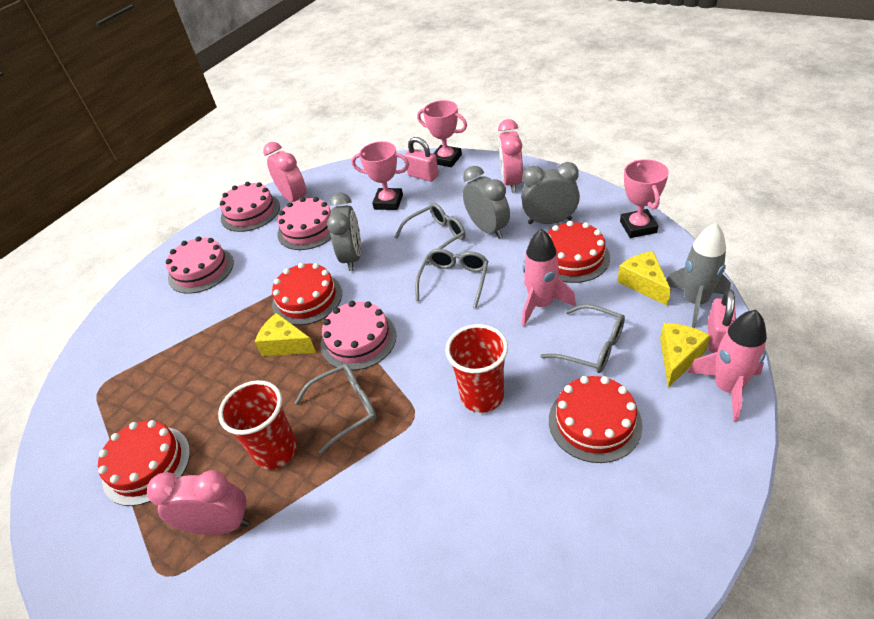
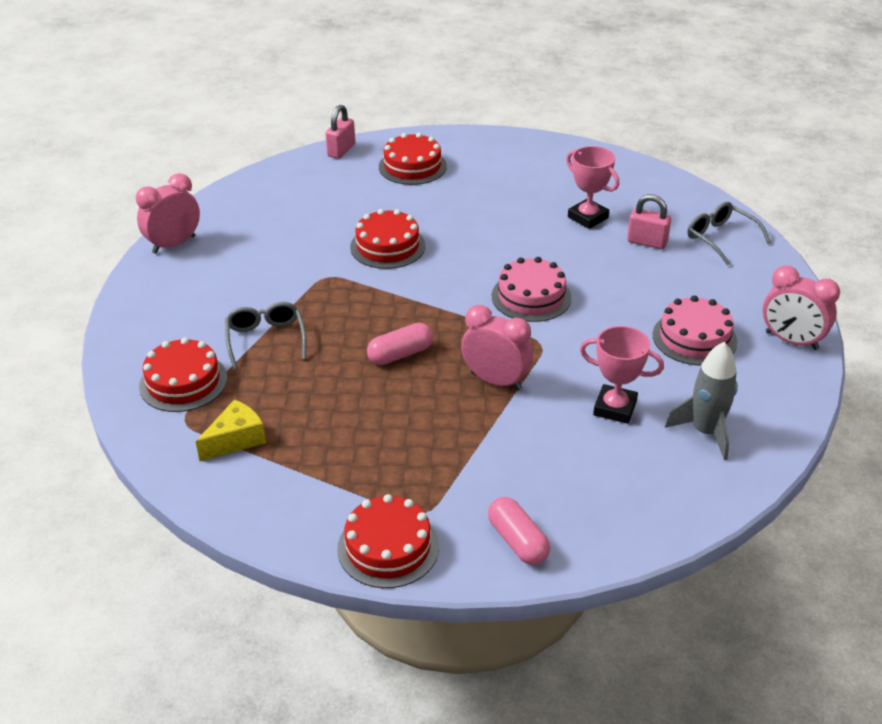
grey clock: 3 -> 0
grey glasses: 4 -> 2
pink cake: 4 -> 2
pink capsule: 0 -> 2
pink rocket: 2 -> 0
pink trophy: 3 -> 2
red cup: 2 -> 0
yellow cheese: 3 -> 1

